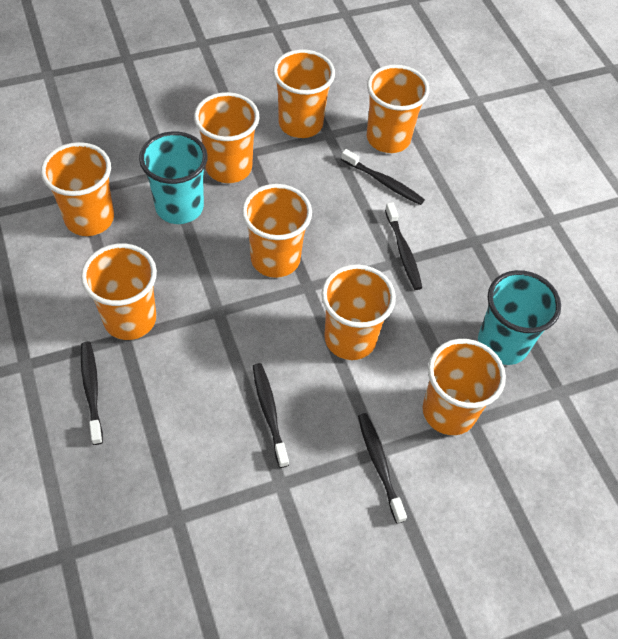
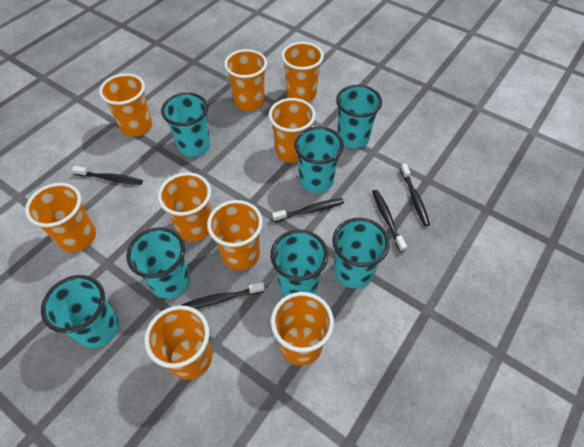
orange cup: 8 -> 9
turquoise cup: 2 -> 7

